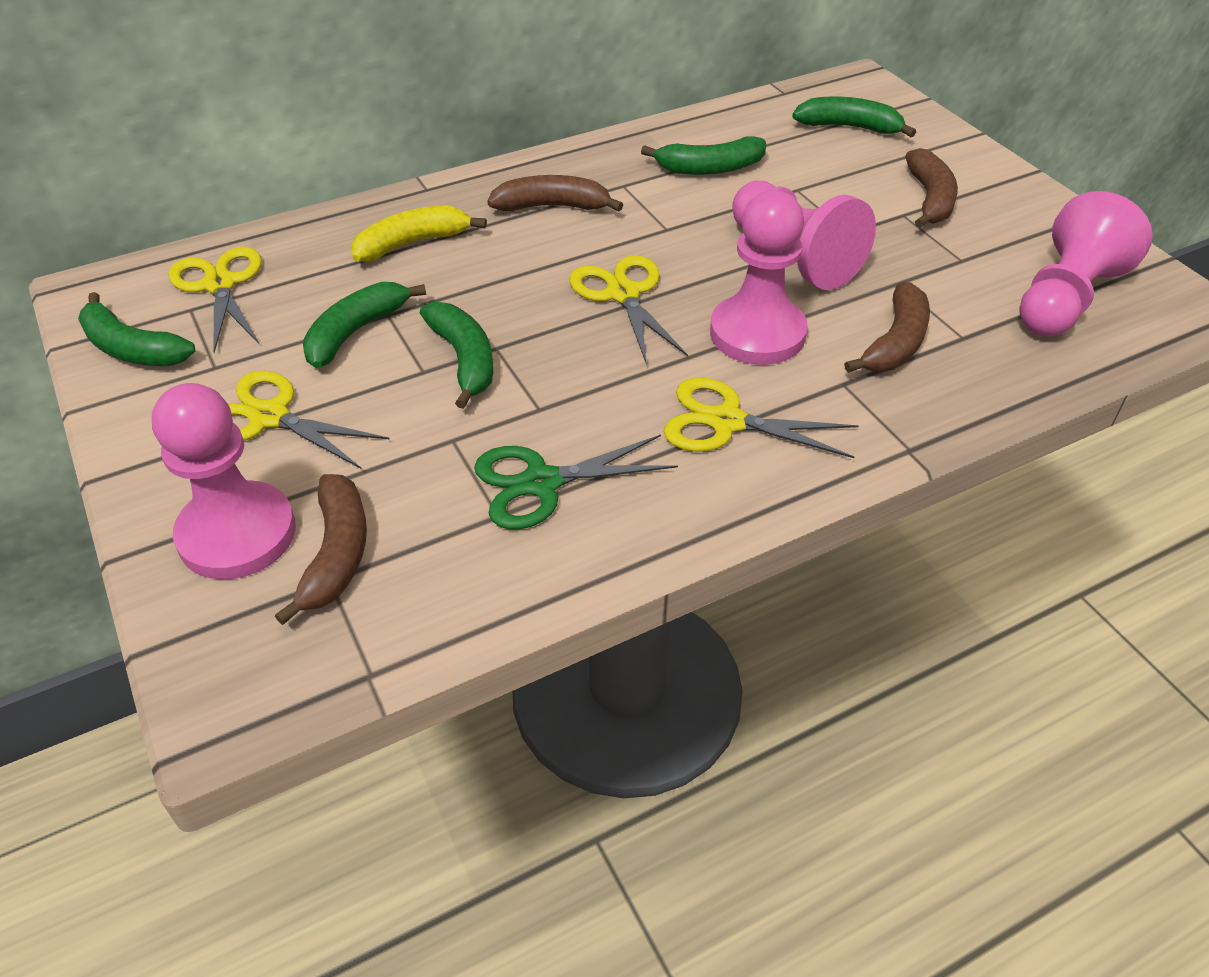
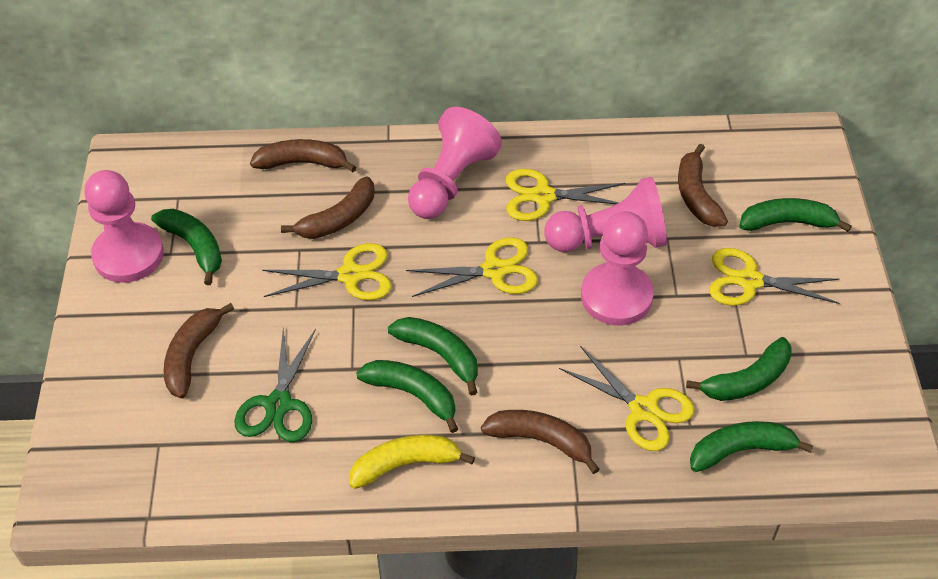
brown banana: 4 -> 5
green banana: 5 -> 6
yellow scissors: 4 -> 5

